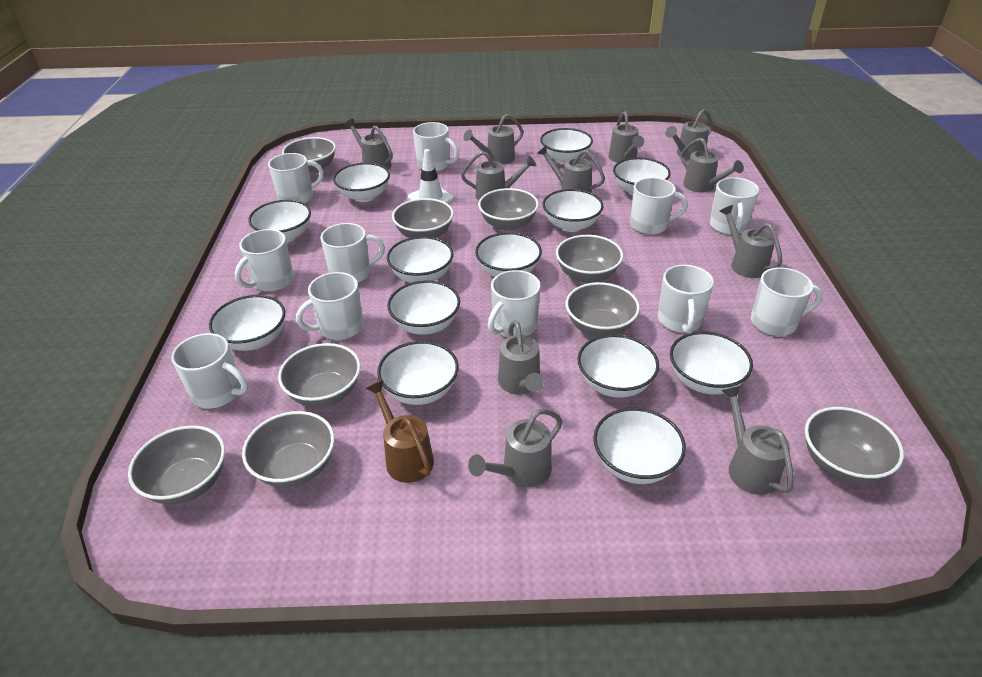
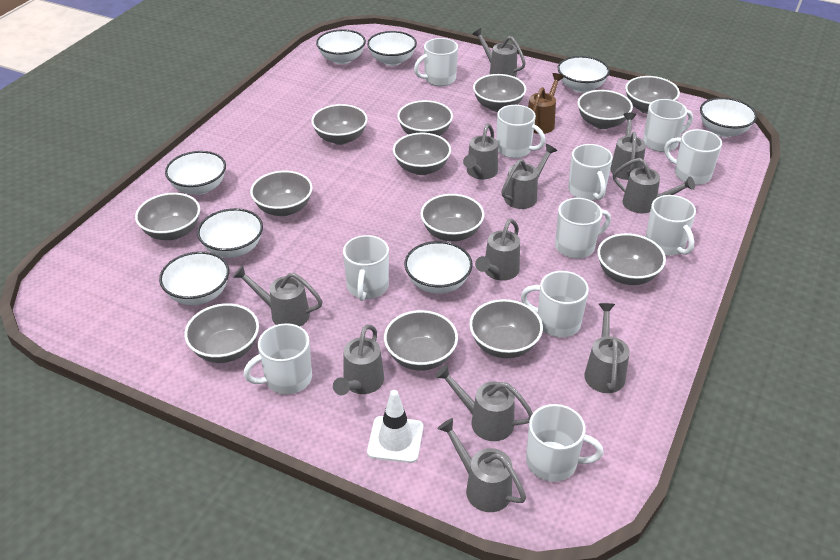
grey bowl: 9 -> 13
white bowl: 13 -> 8

